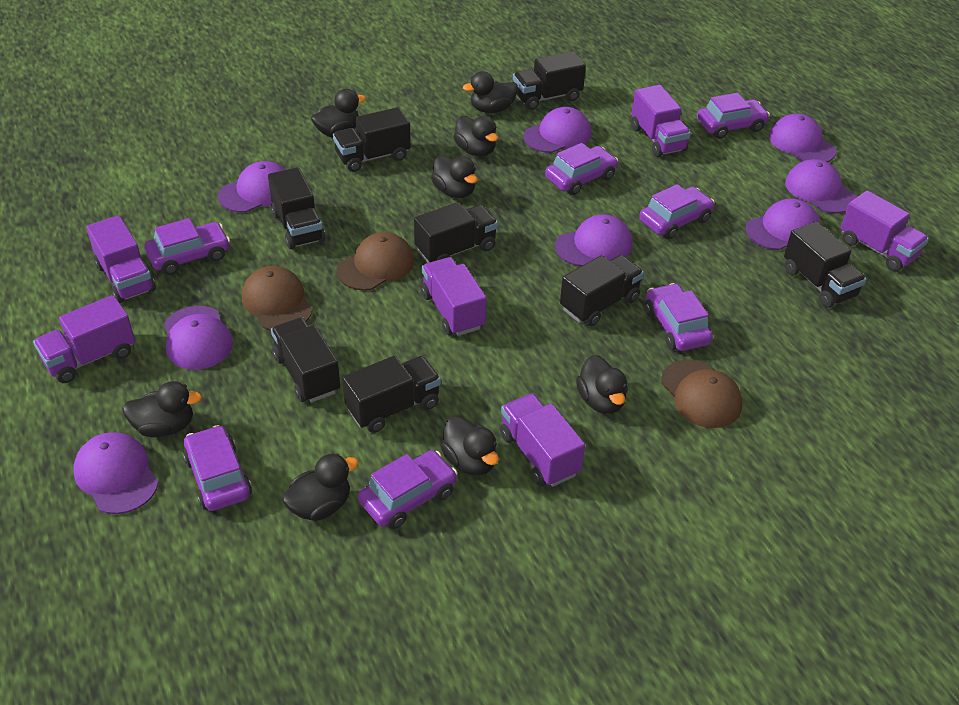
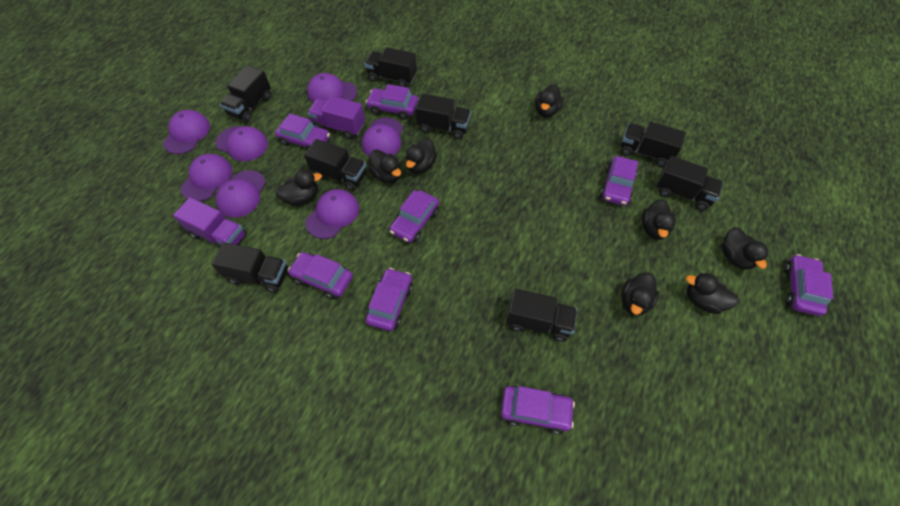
brown cap: 3 -> 0
purple cap: 8 -> 7
purple car: 7 -> 8
purple truck: 6 -> 2

